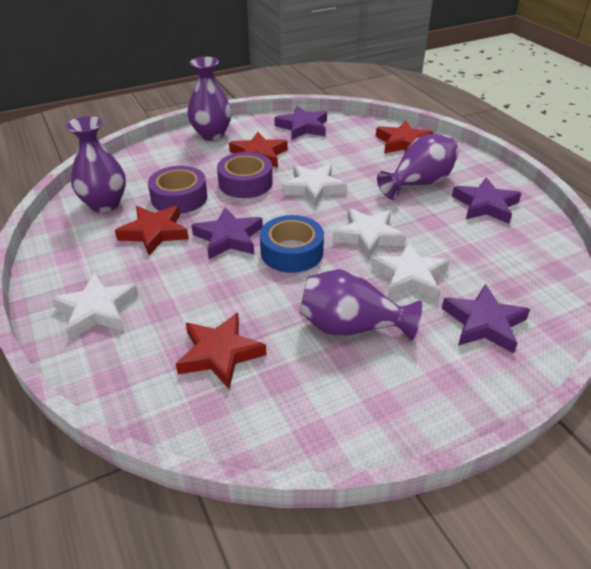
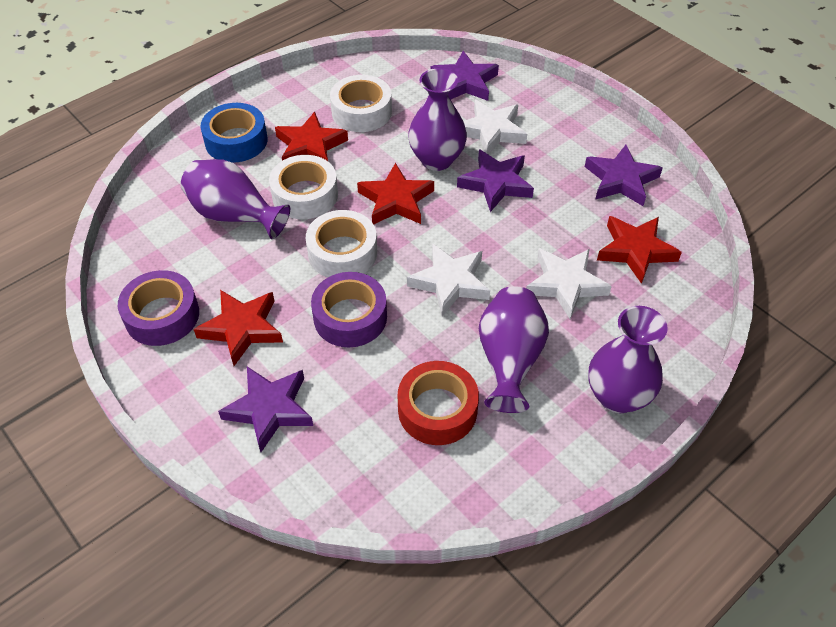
red tape: 0 -> 1
white star: 4 -> 3
white tape: 0 -> 3

